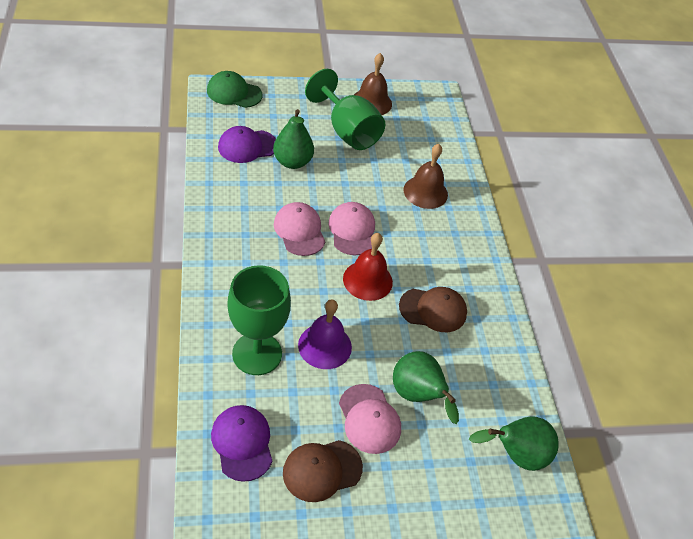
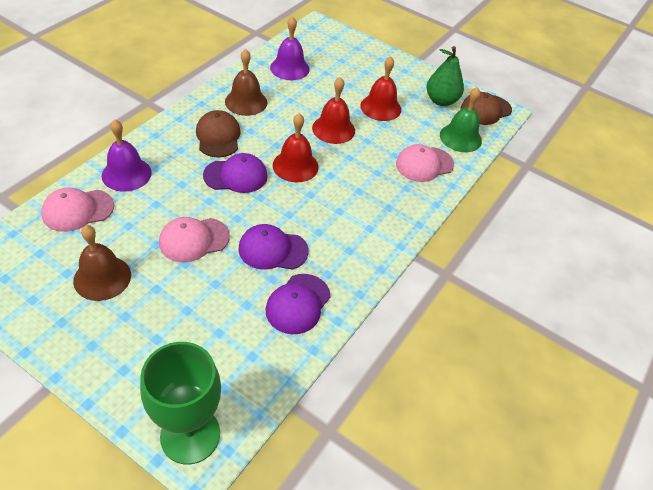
green bell: 0 -> 1
green cap: 1 -> 0
green goblet: 2 -> 1
green pear: 3 -> 1
purple bell: 1 -> 2
purple cap: 2 -> 3
red bell: 1 -> 3

